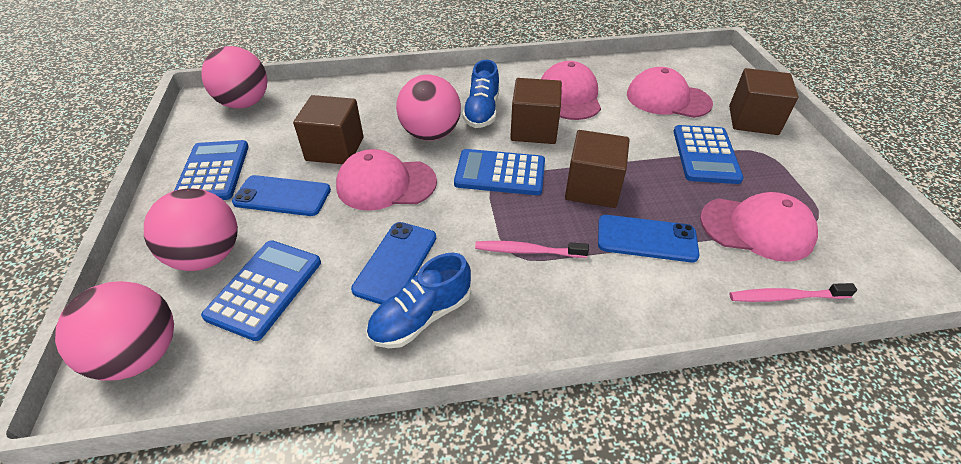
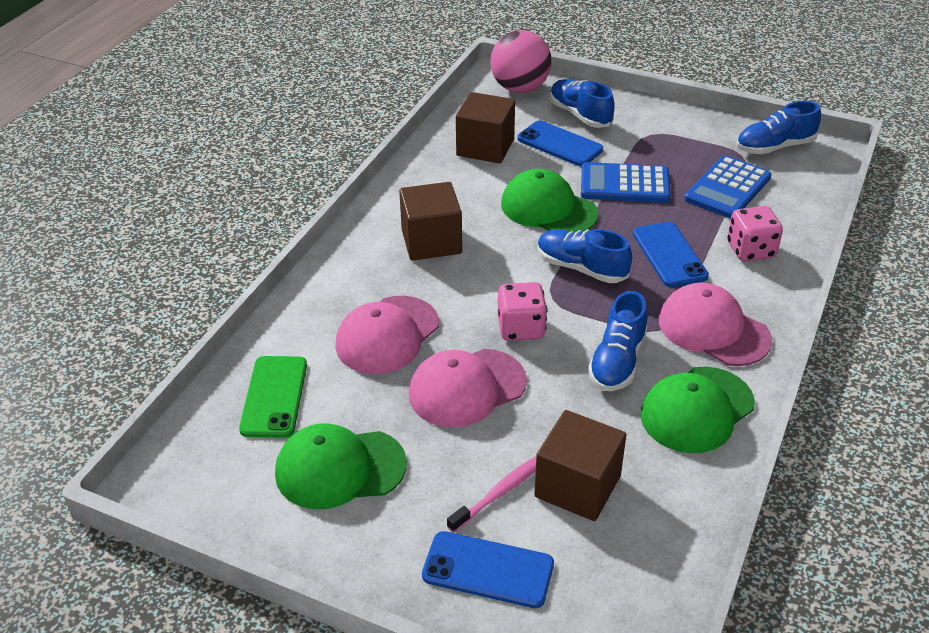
blue calculator: 4 -> 2
blue shoe: 2 -> 4
brown cube: 4 -> 3
green cap: 0 -> 3
green phone: 0 -> 1
pink ball: 4 -> 1
pink cap: 4 -> 3
pink dice: 0 -> 2
pink toothbrush: 2 -> 1

